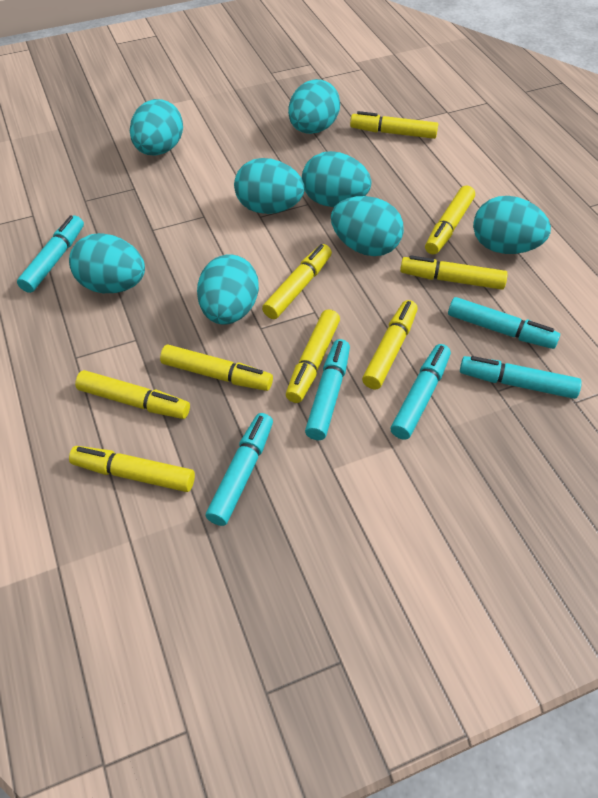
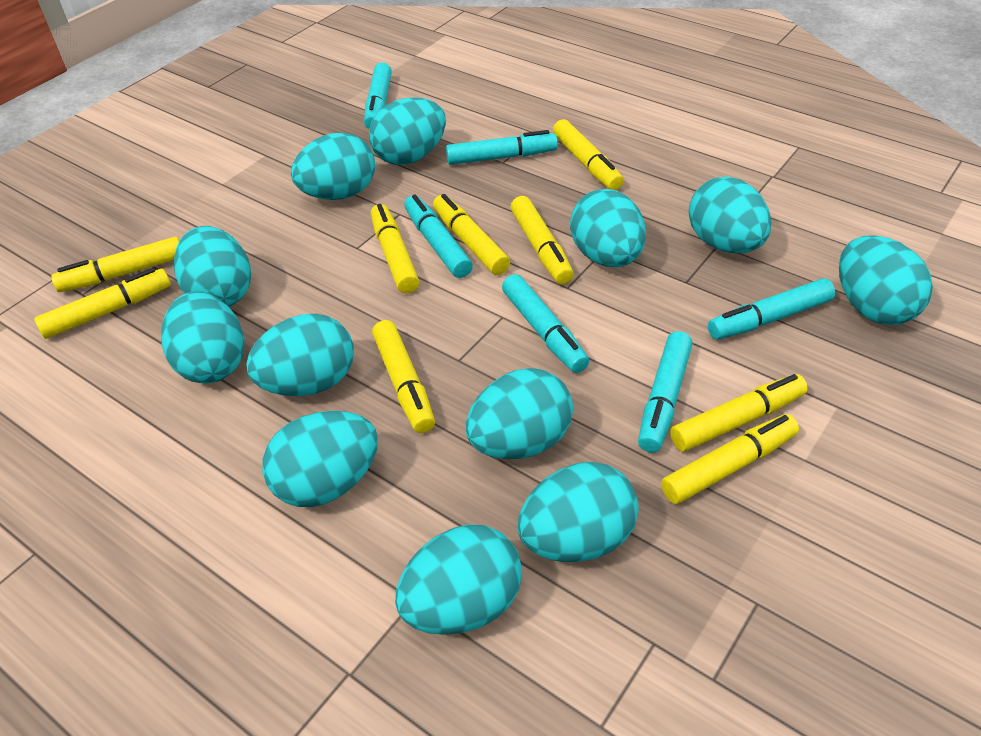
turquoise egg: 8 -> 12

